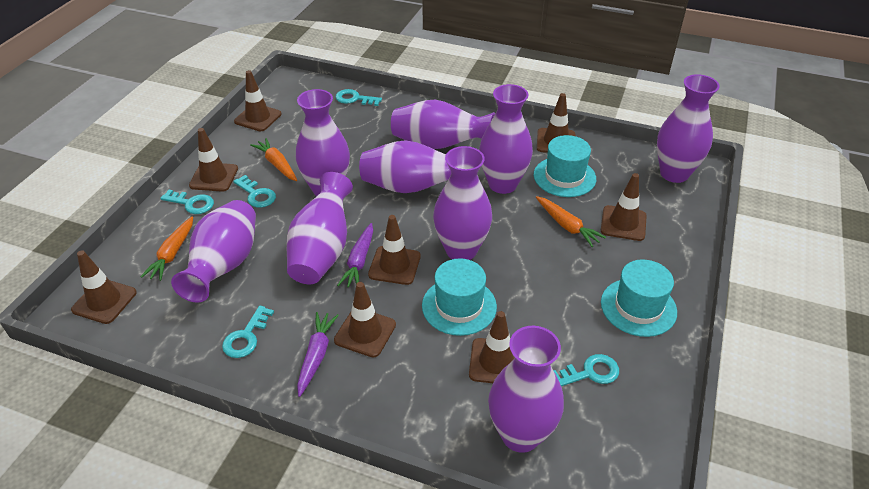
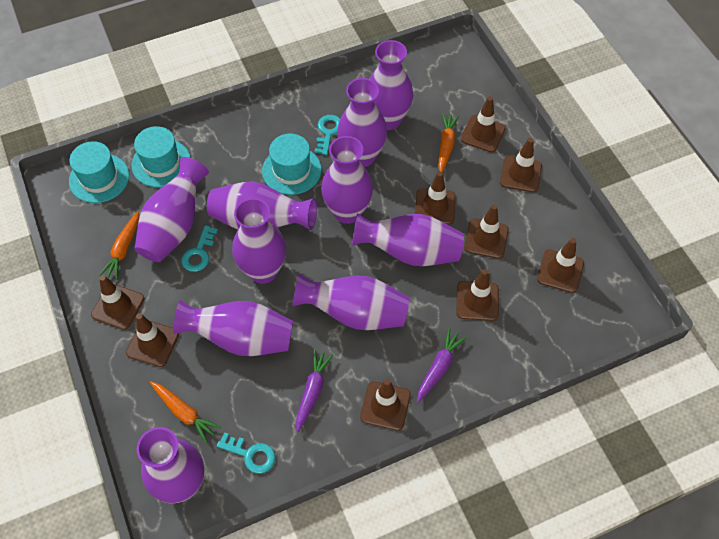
brown traffic cone: 8 -> 9
purple vase: 9 -> 10
turquoise key: 5 -> 3

